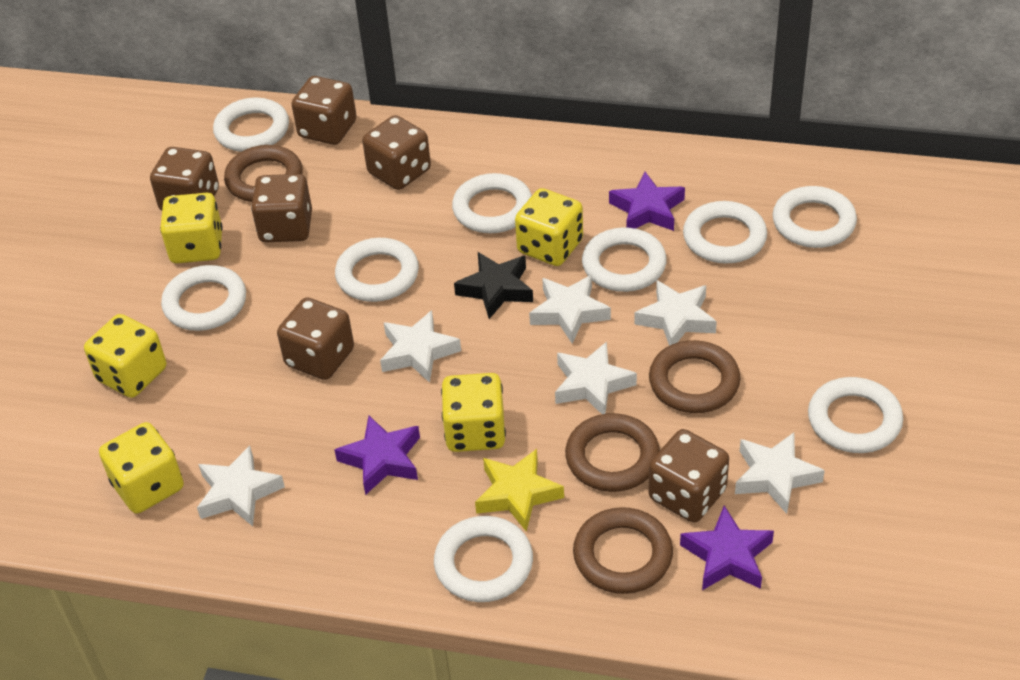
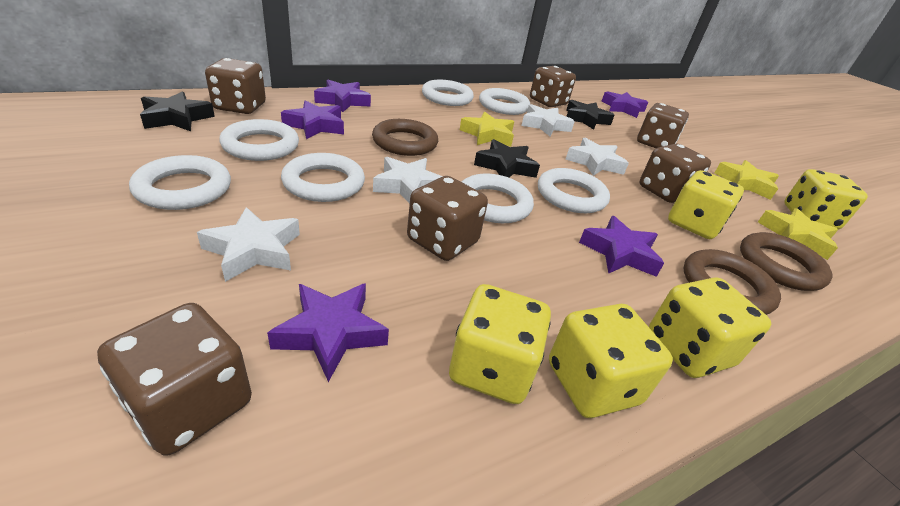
black star: 1 -> 3
brown ring: 4 -> 3
purple star: 3 -> 5
white ring: 9 -> 7
white star: 6 -> 4
yellow star: 1 -> 3

